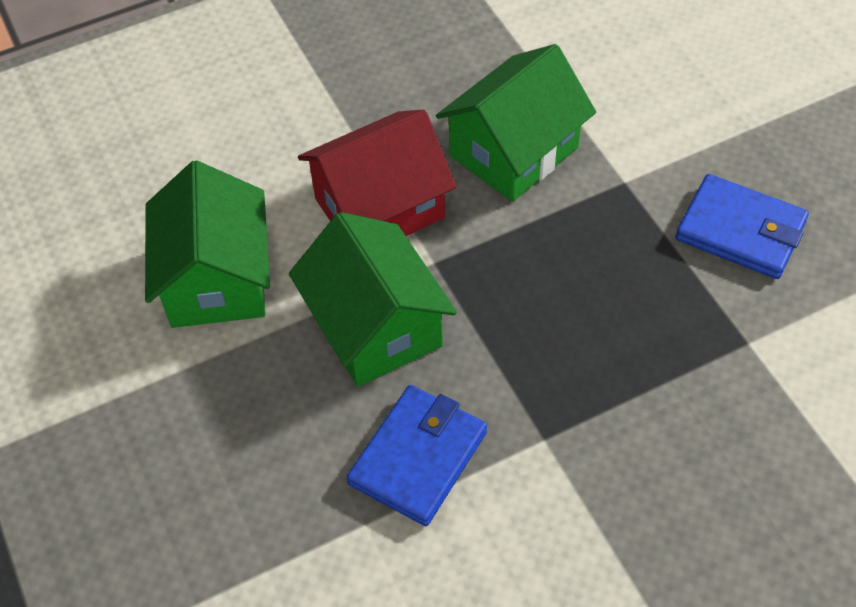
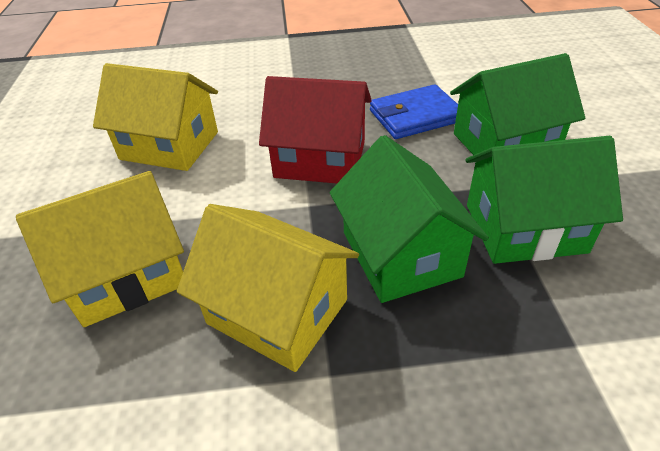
blue wallet: 2 -> 1
yellow house: 0 -> 3

